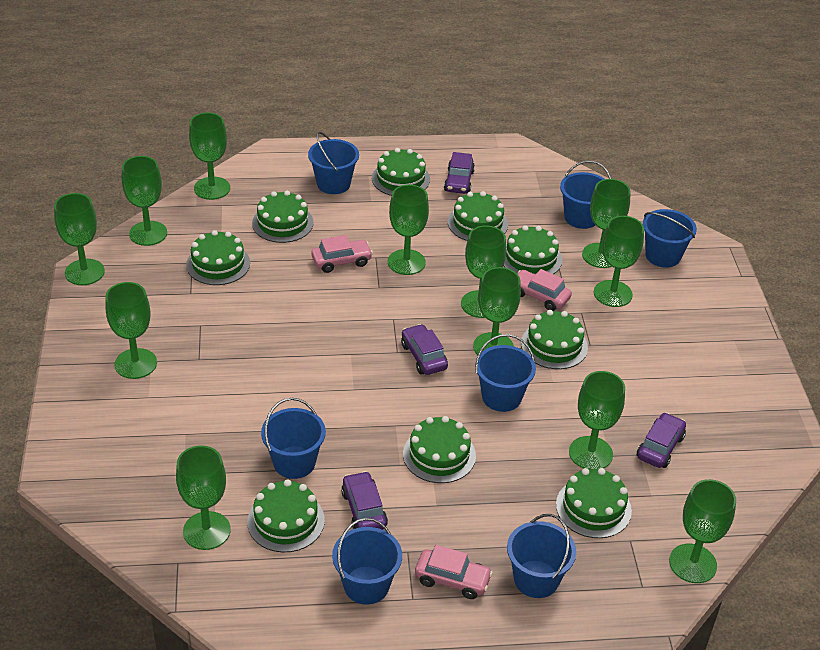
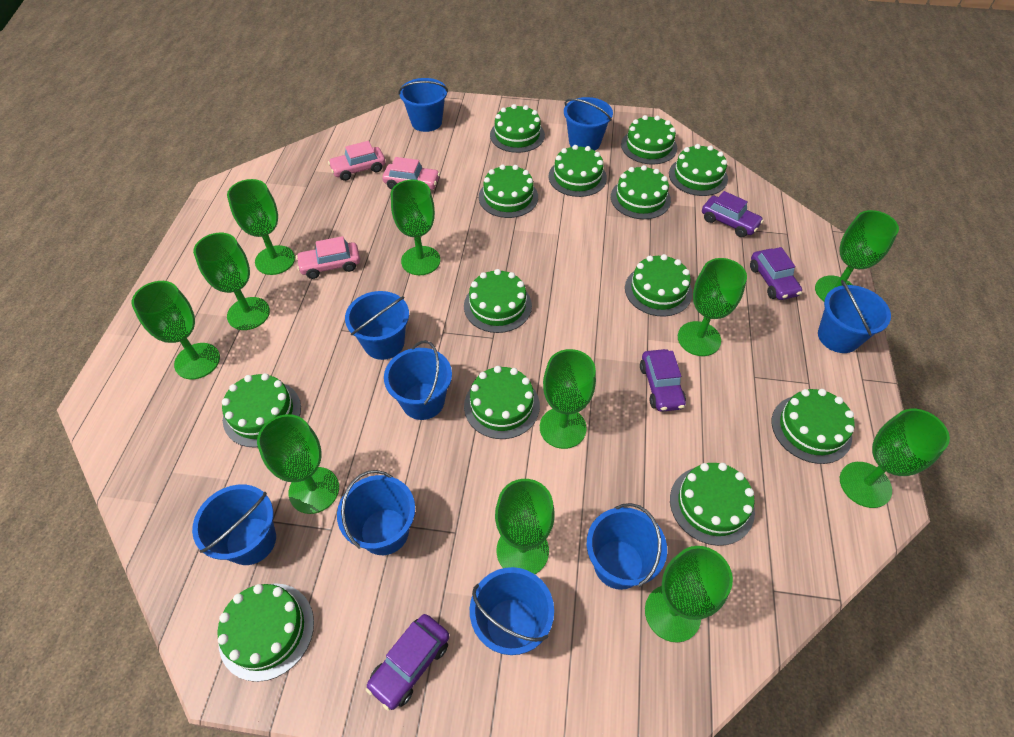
blue bucket: 7 -> 9
green cake: 9 -> 13
green goblet: 12 -> 11

